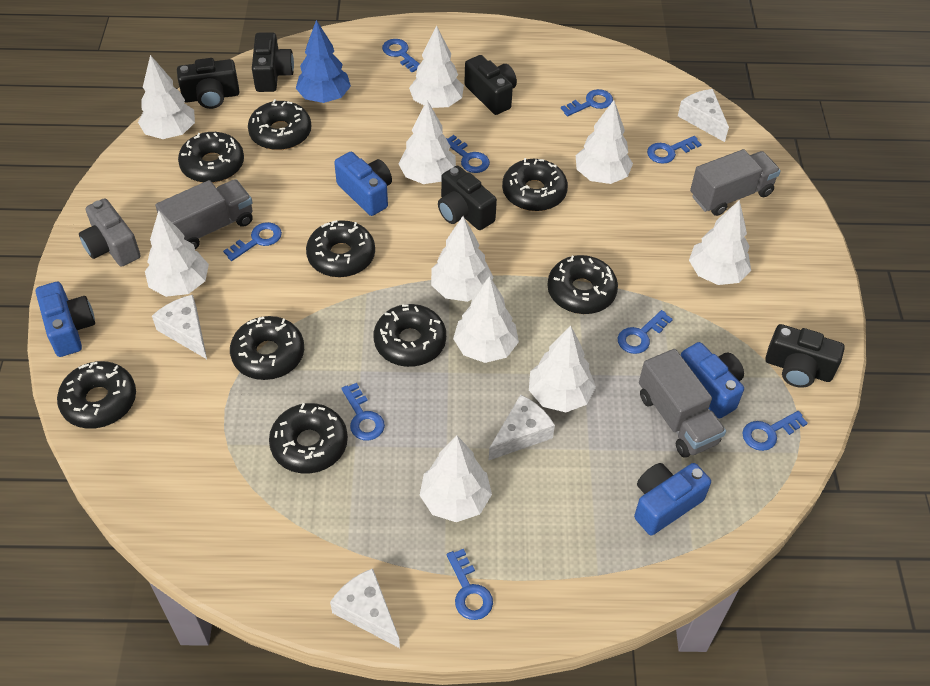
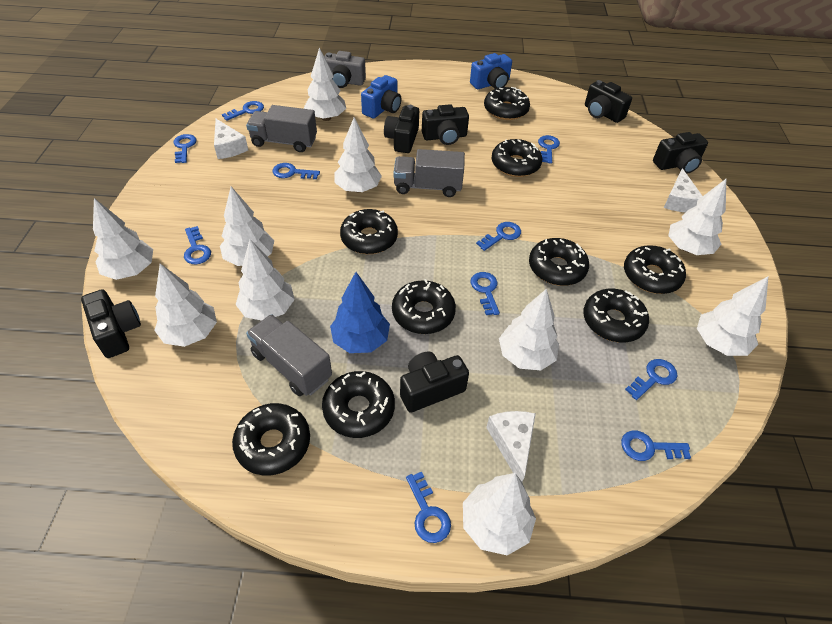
black camera: 5 -> 6
blue camera: 4 -> 2
blue key: 9 -> 10
white cheese: 4 -> 3

